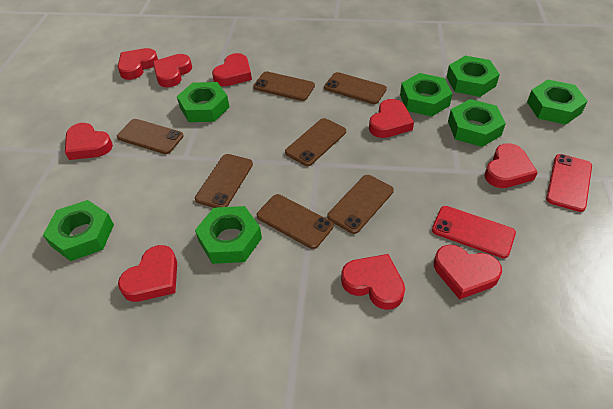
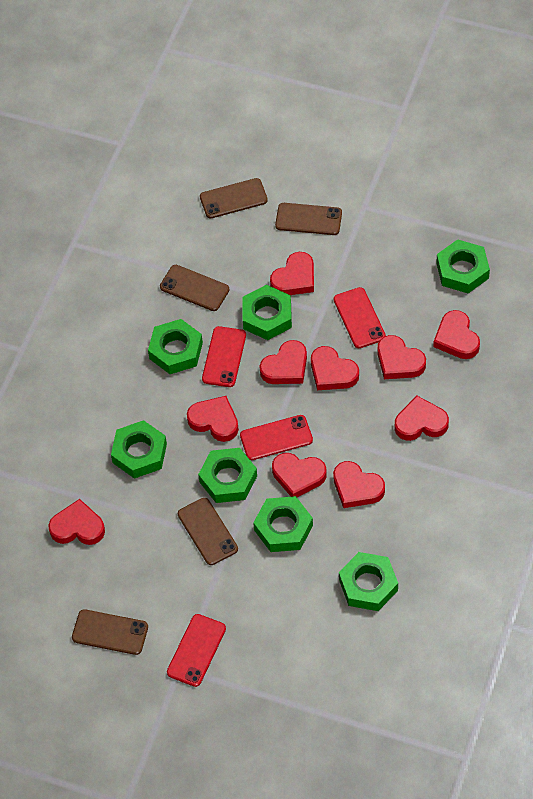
brown phone: 7 -> 5
red heart: 9 -> 10
red phone: 2 -> 4

